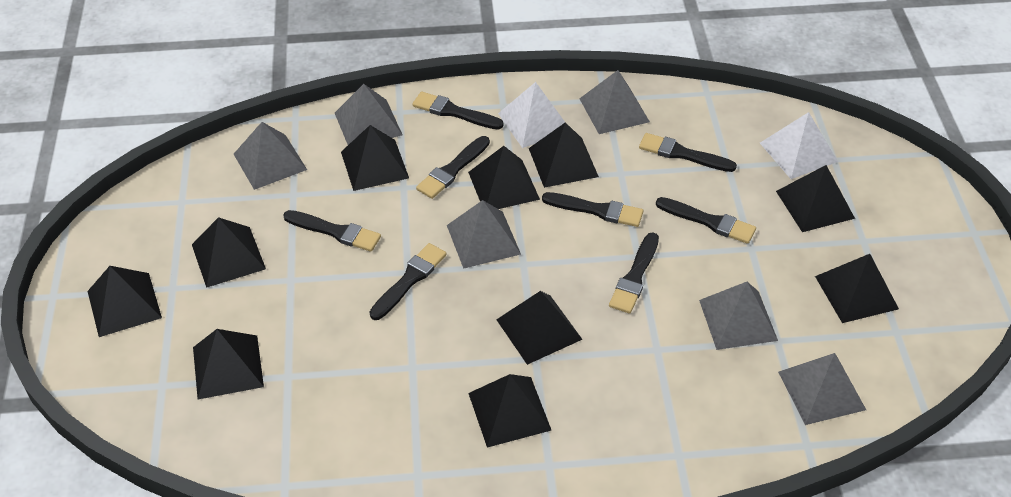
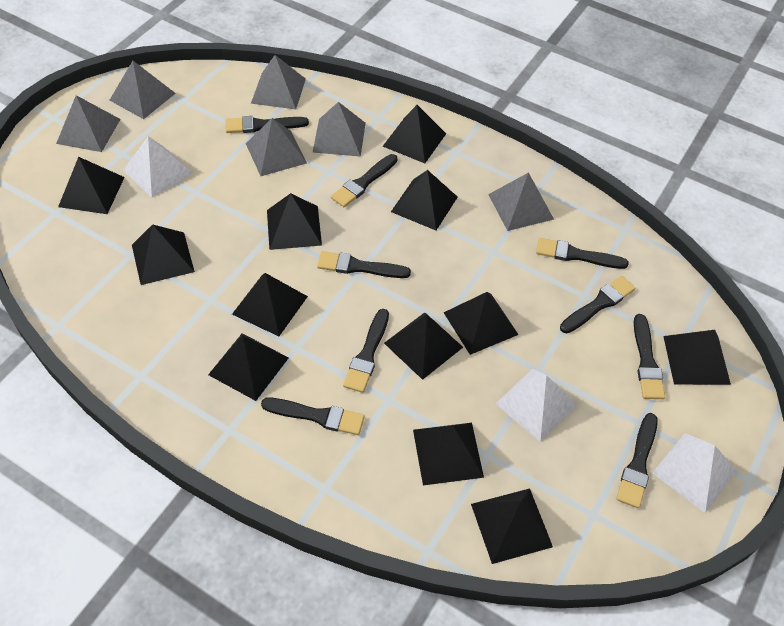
black brush: 8 -> 9
black pyramid: 10 -> 12
white pyramid: 2 -> 3

